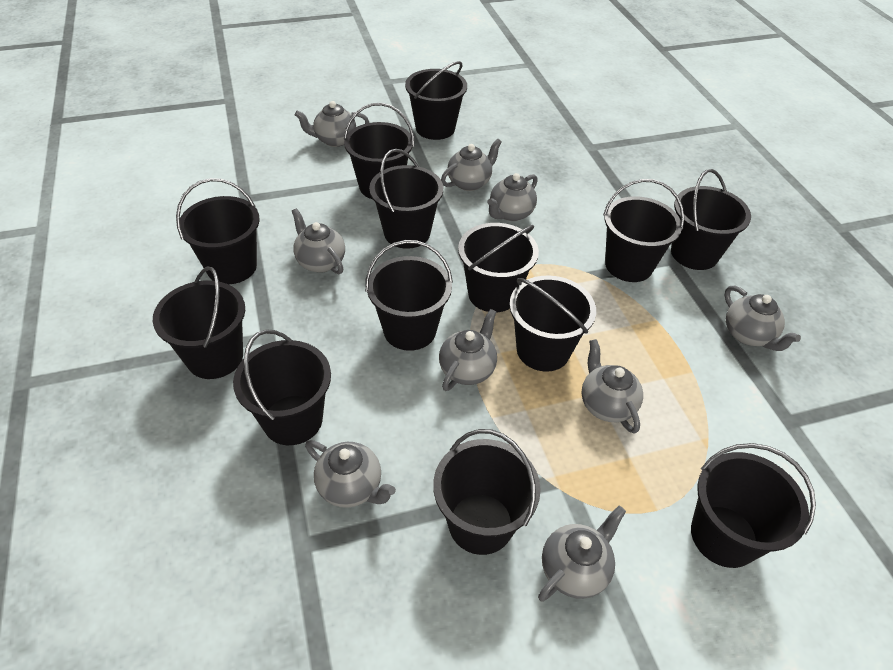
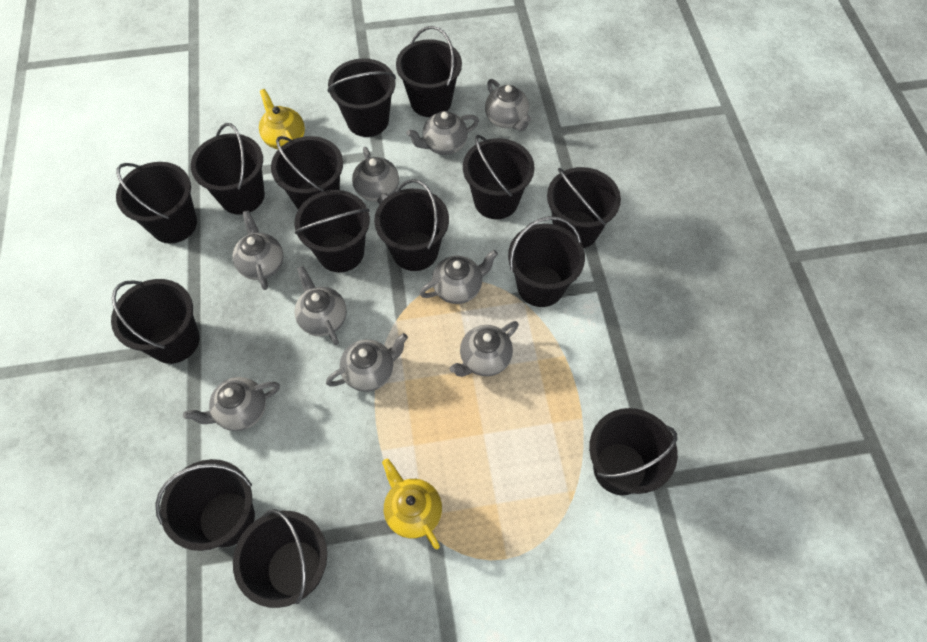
black bucket: 13 -> 14
yellow teapot: 0 -> 2

